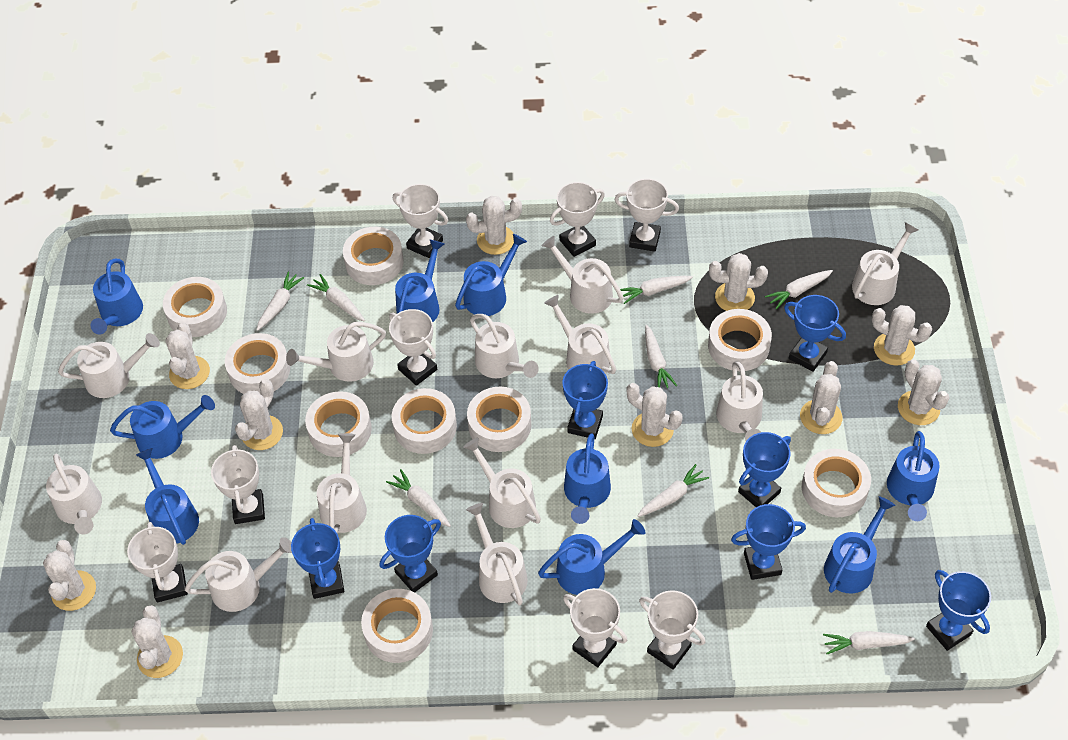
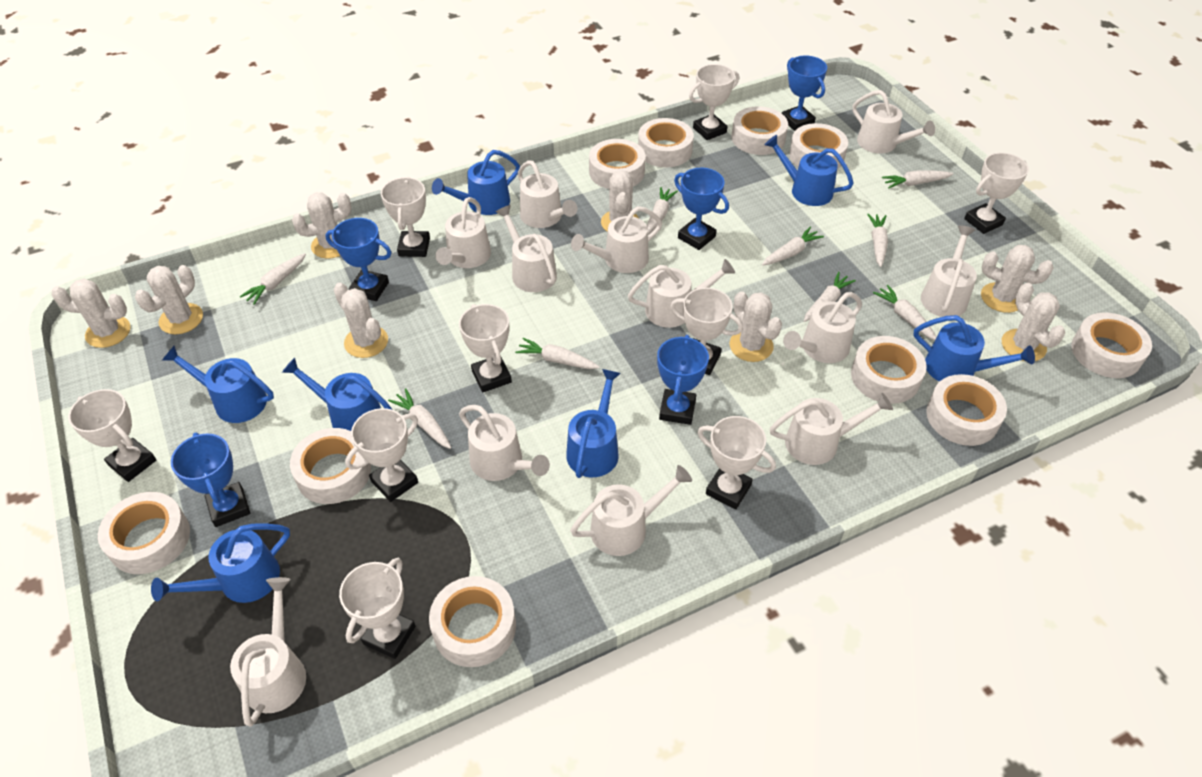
blue trophy: 7 -> 5
blue watering can: 9 -> 7
white cactus: 10 -> 8
white carrot: 8 -> 9
white tape: 9 -> 10
white trophy: 8 -> 9

